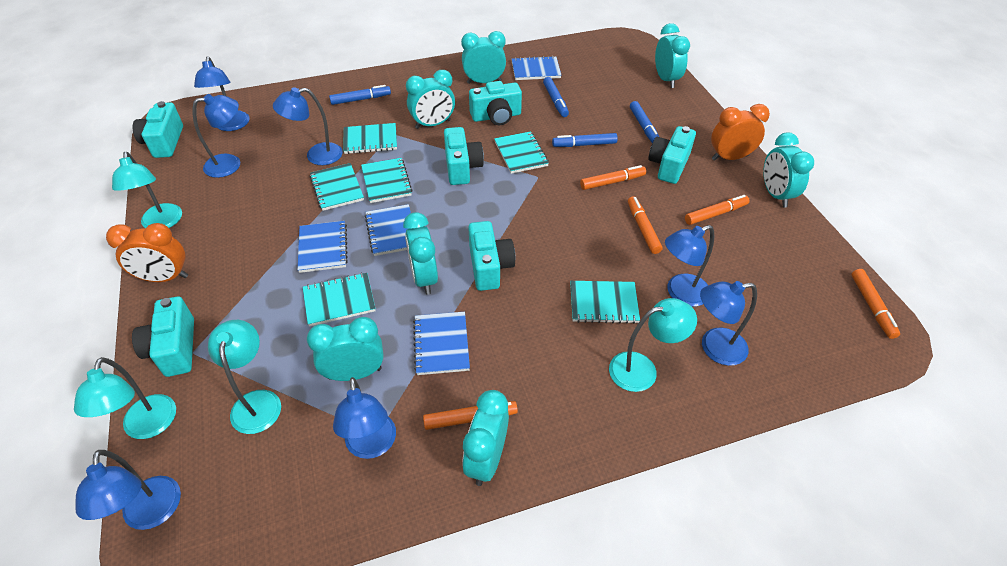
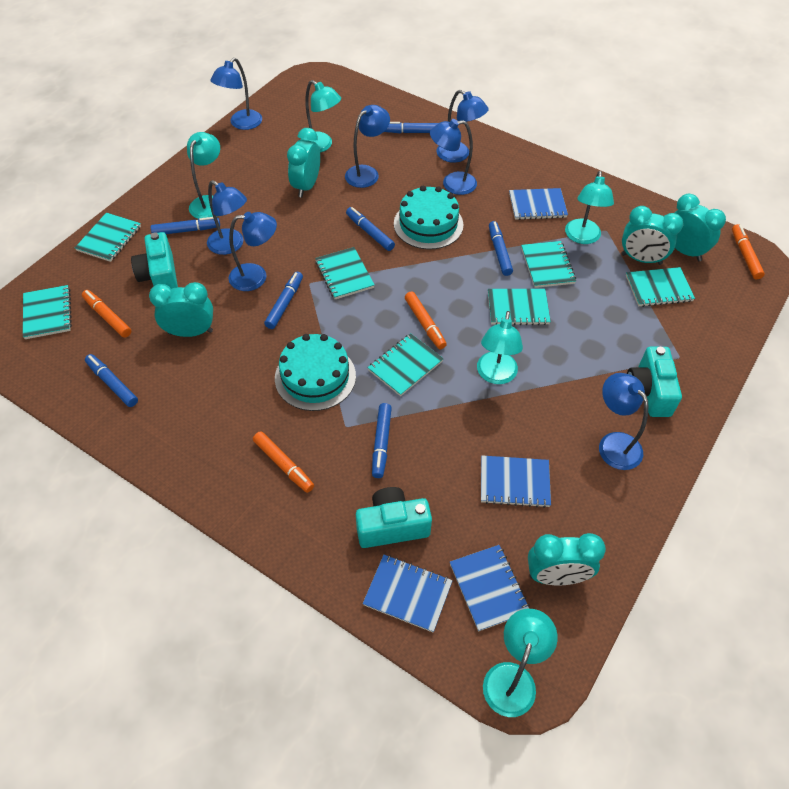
blue marker: 4 -> 7
orange clock: 2 -> 0
orange marker: 5 -> 4
turquoise cake: 0 -> 2
turquoise camera: 6 -> 3
turquoise clock: 7 -> 5
turquoise lamp: 4 -> 5
turquoise notebook: 6 -> 7

